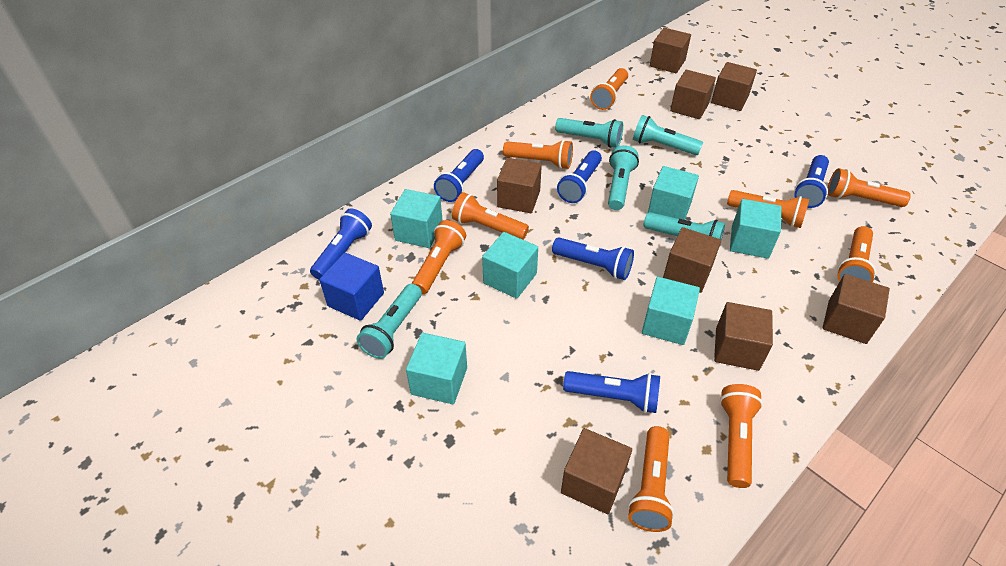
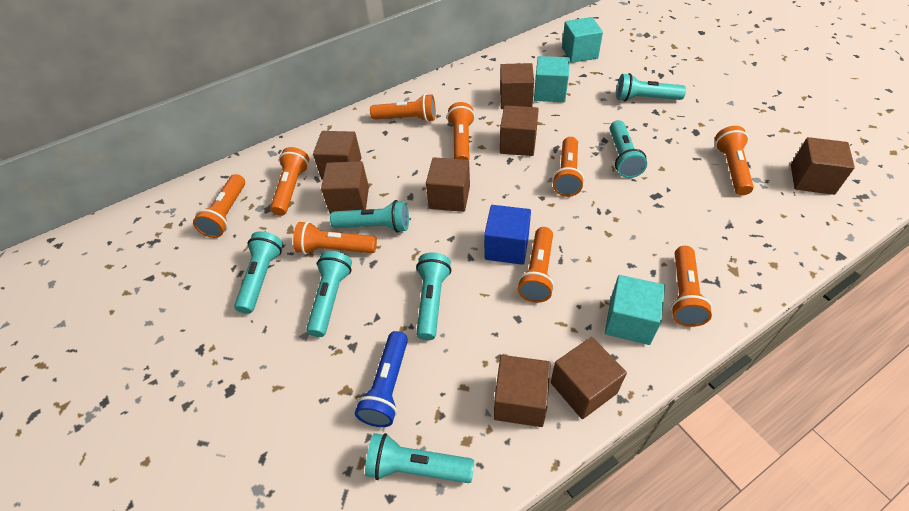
blue flashlight: 6 -> 1
turquoise cube: 6 -> 3
turquoise flashlight: 5 -> 7

